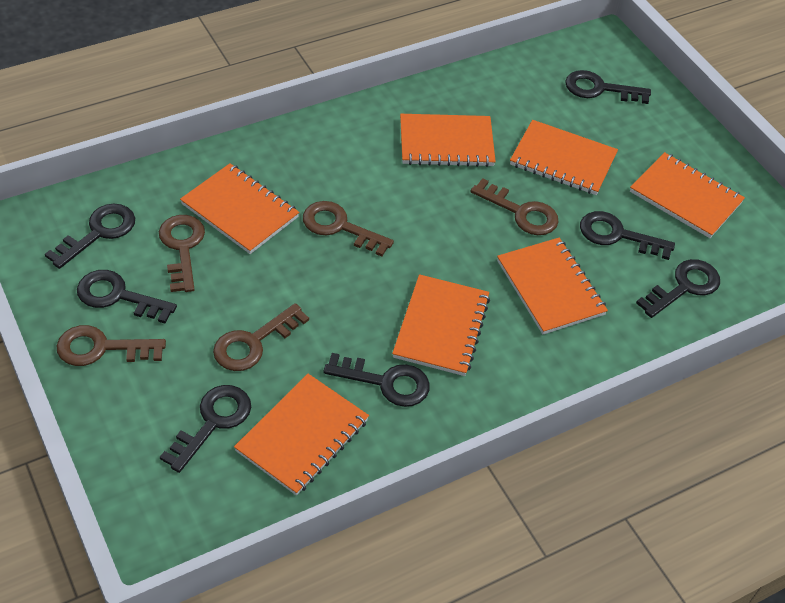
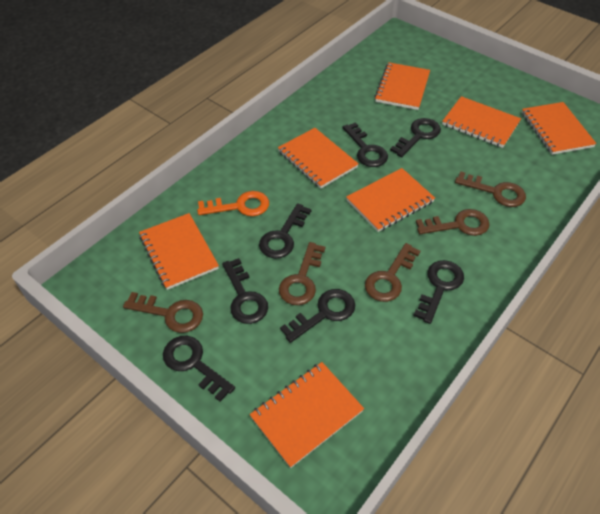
orange key: 0 -> 1

